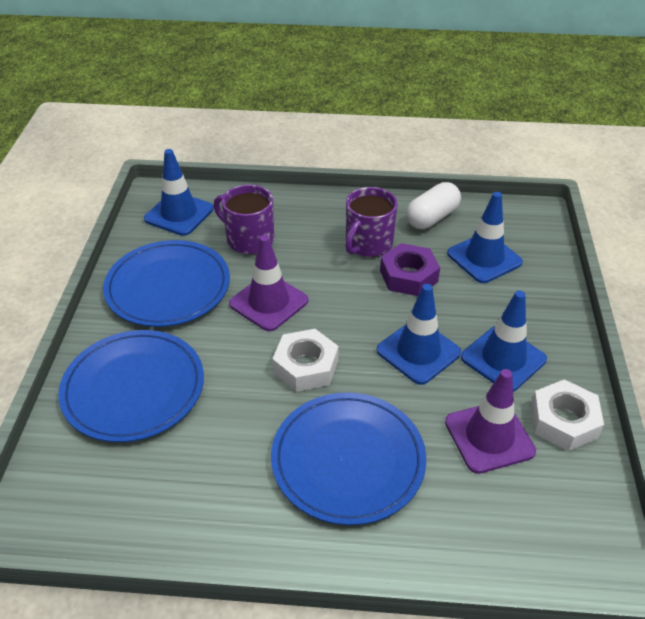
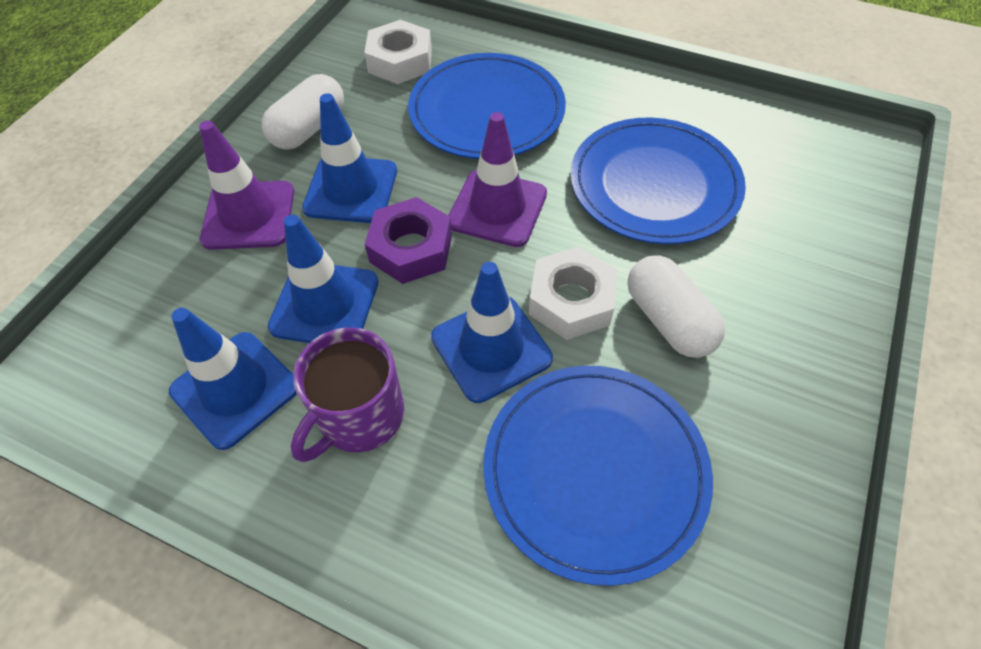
purple mug: 2 -> 1
white capsule: 1 -> 2

